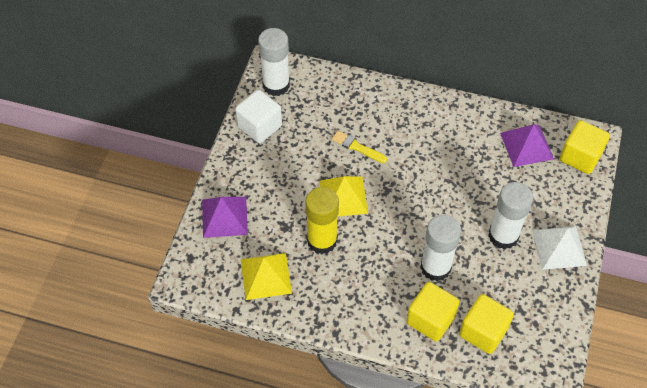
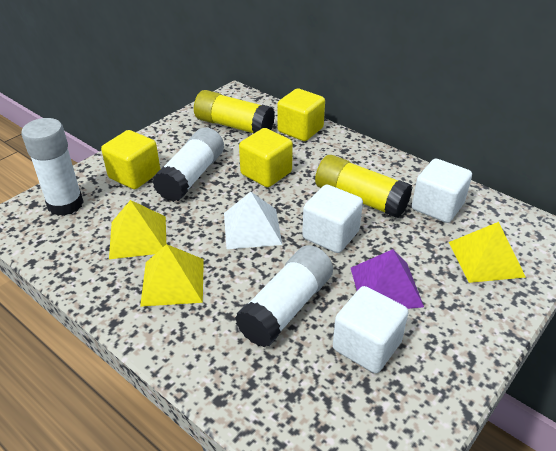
purple pyramid: 2 -> 1
white cube: 1 -> 3
yellow brush: 1 -> 0
yellow glue stick: 1 -> 2
yellow pyramid: 2 -> 3

